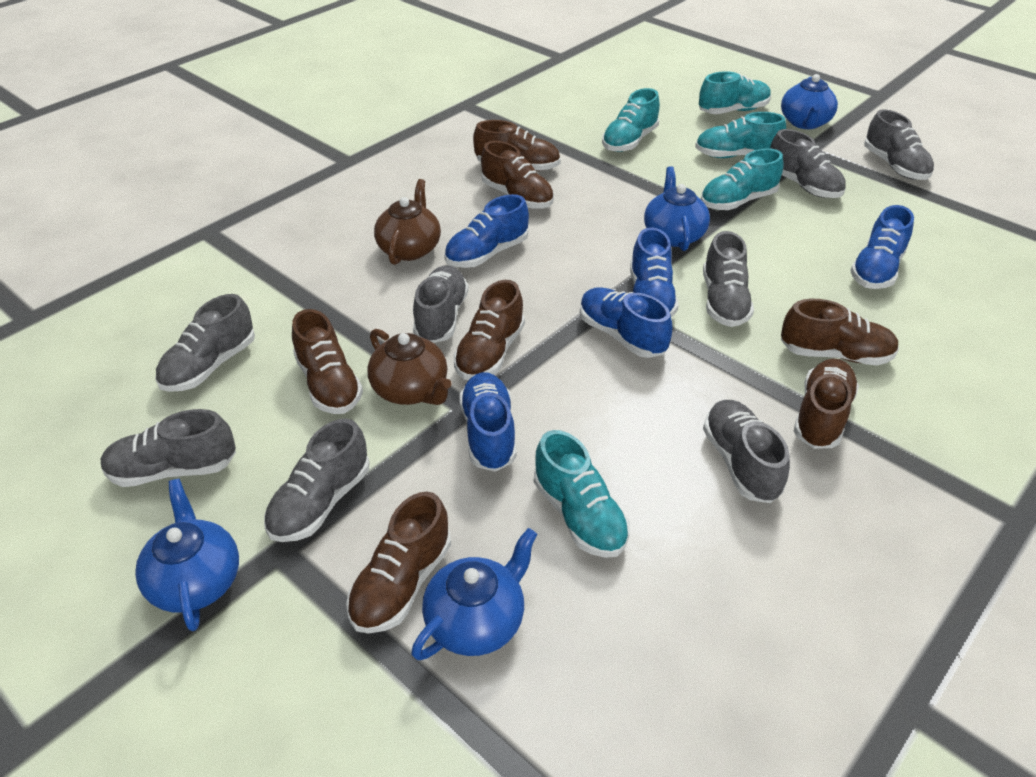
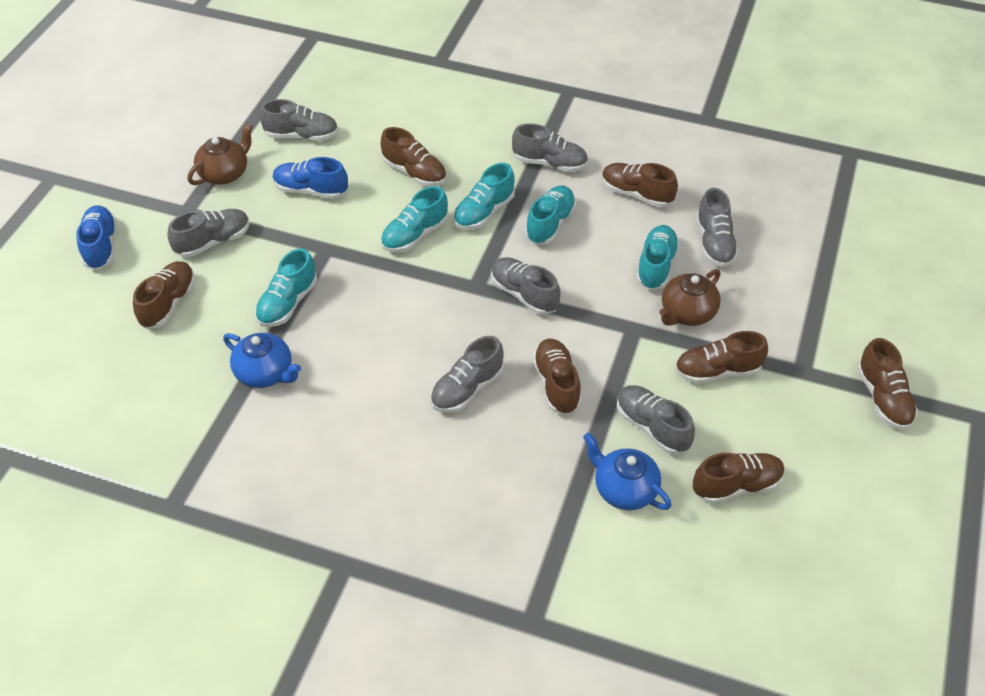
blue shoe: 5 -> 2
blue teapot: 4 -> 2
grey shoe: 8 -> 7

